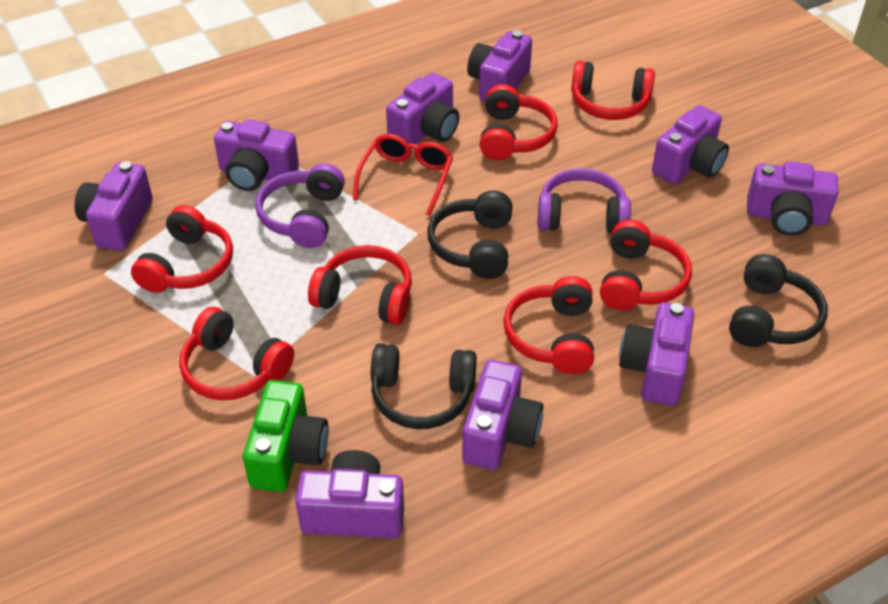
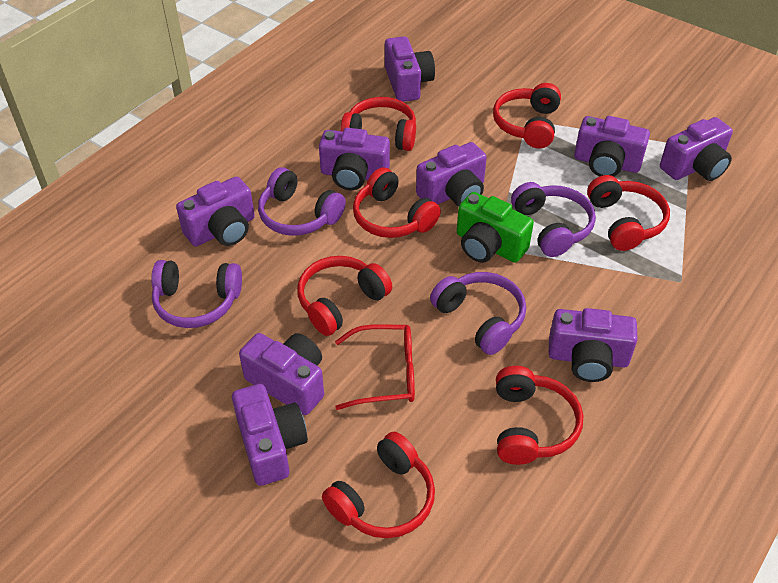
black headphones: 3 -> 0
purple headphones: 2 -> 4

